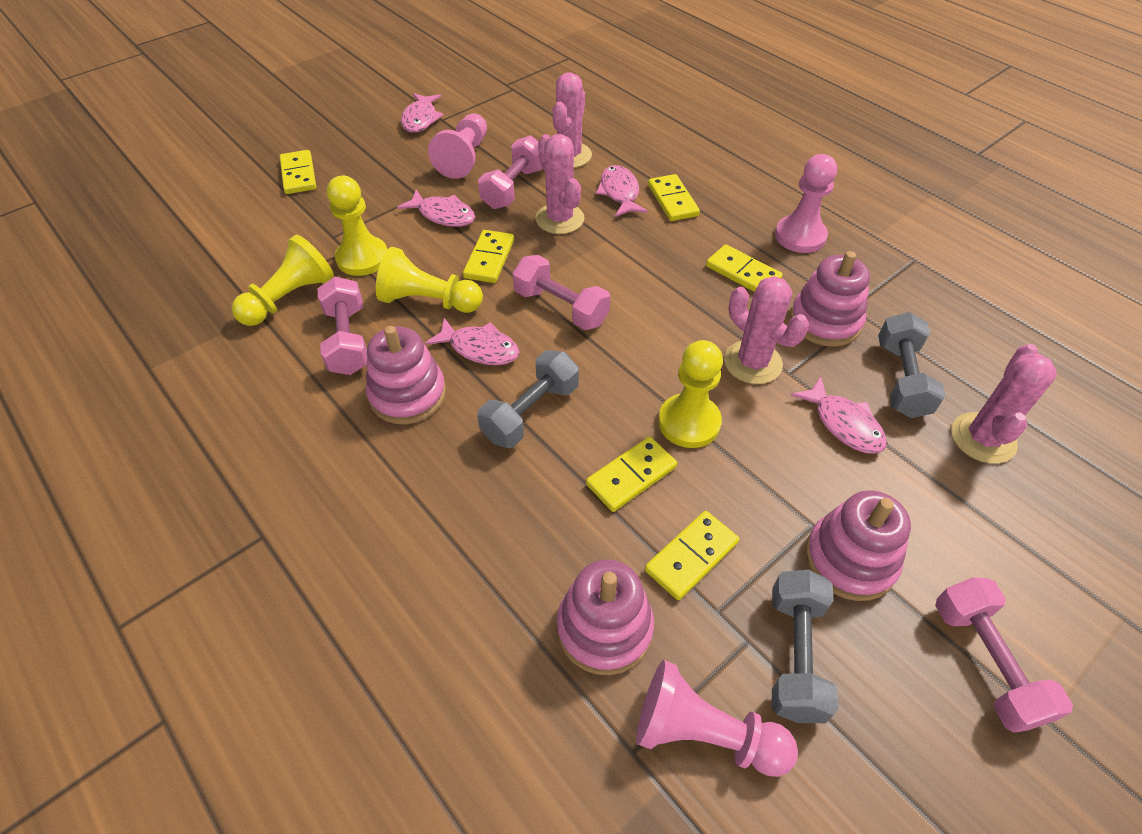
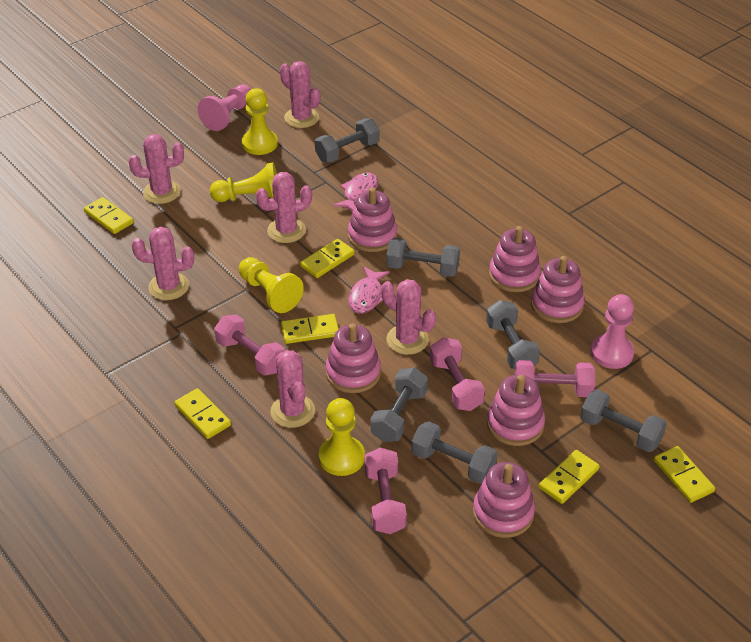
grey dumbbell: 3 -> 6
pink cactus: 4 -> 6
pink fish: 5 -> 2
pink pawn: 3 -> 2
pink stacking toy: 4 -> 6

